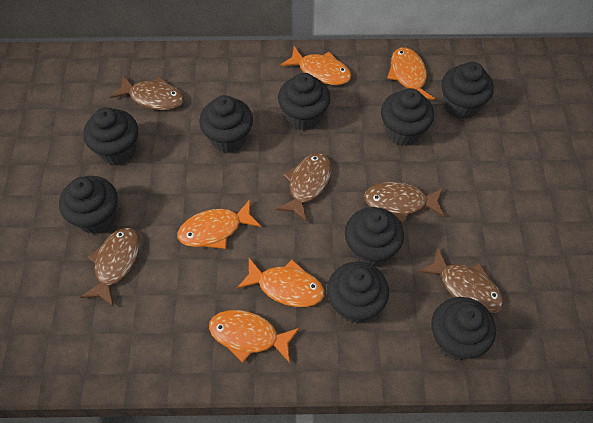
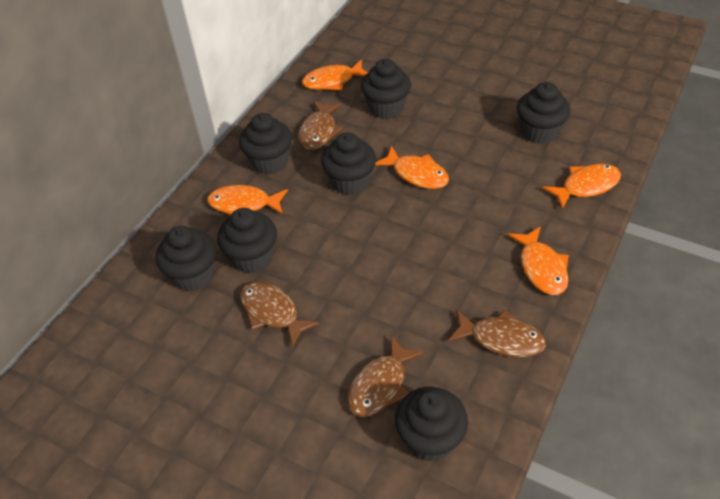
black cupcake: 9 -> 7
brown fish: 5 -> 4

